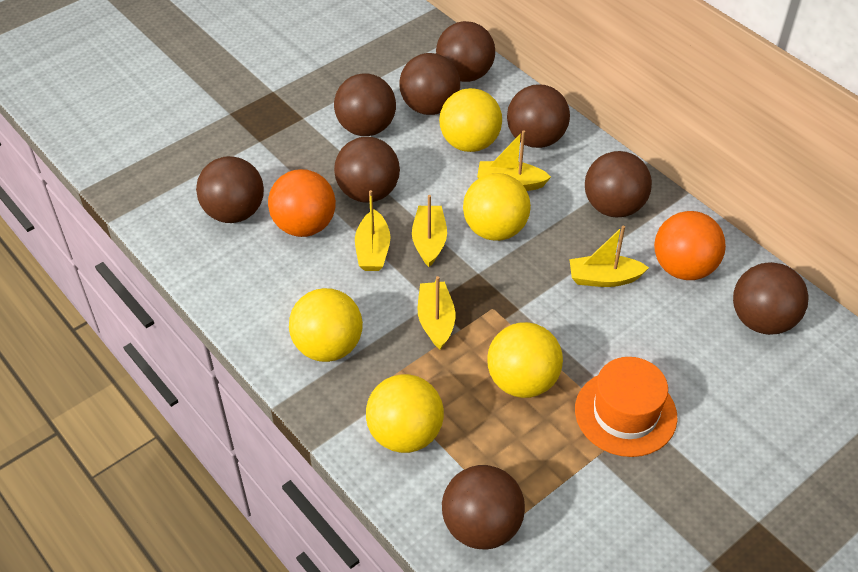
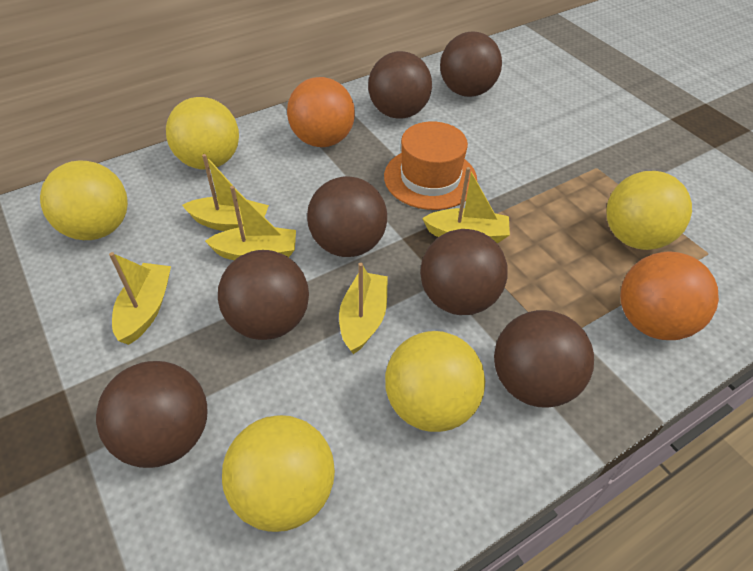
brown ball: 9 -> 7

